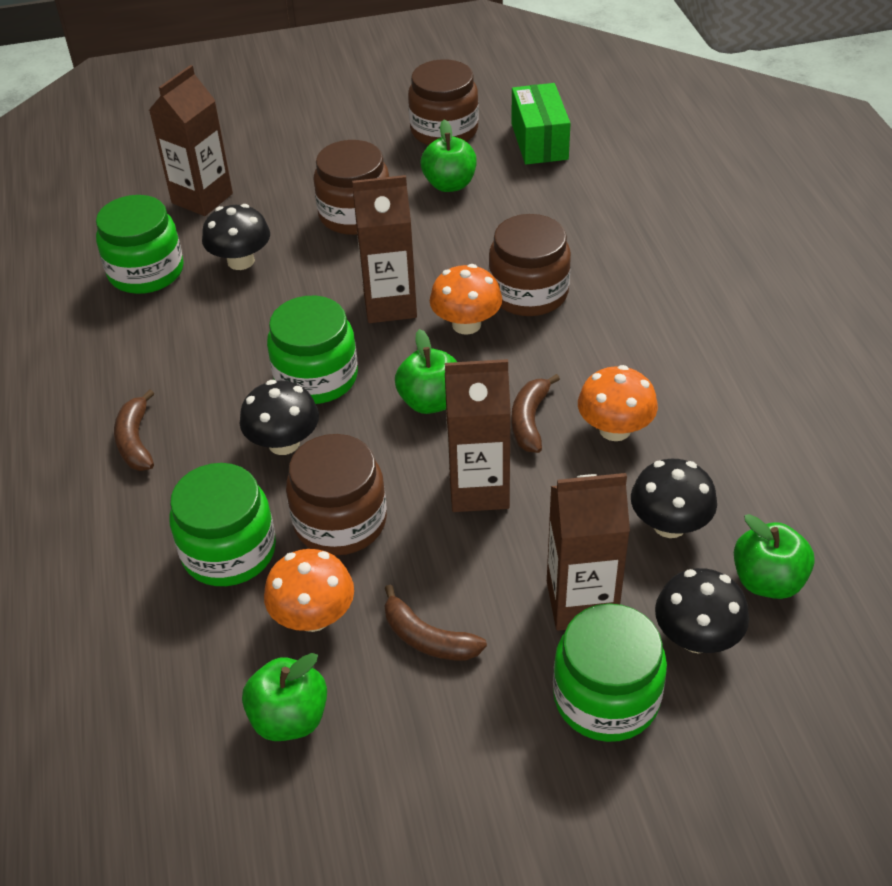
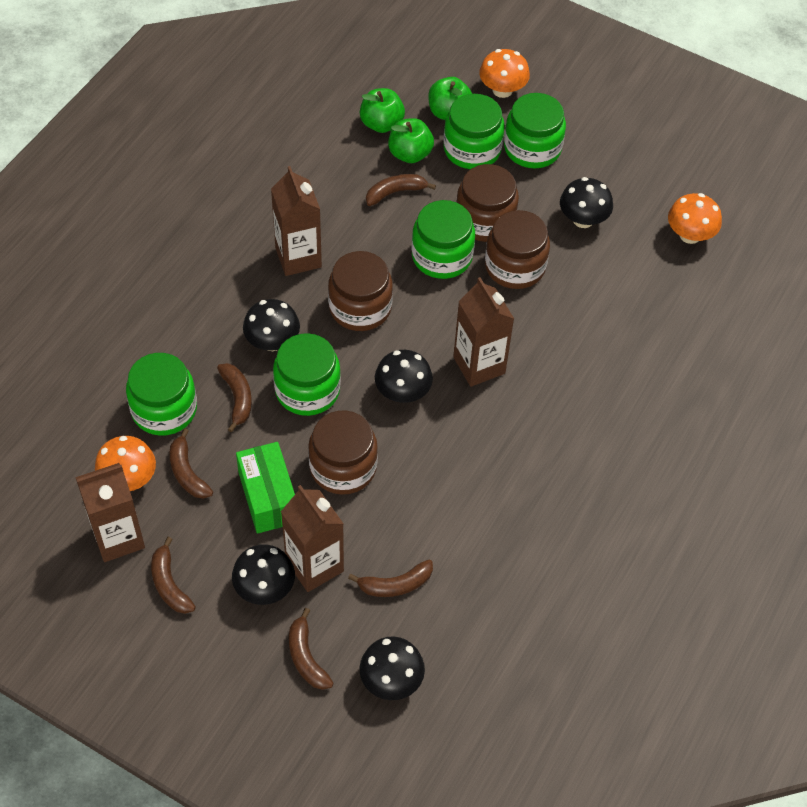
black mushroom: 4 -> 5
brown banana: 3 -> 6
green apple: 4 -> 3
green jar: 4 -> 5

